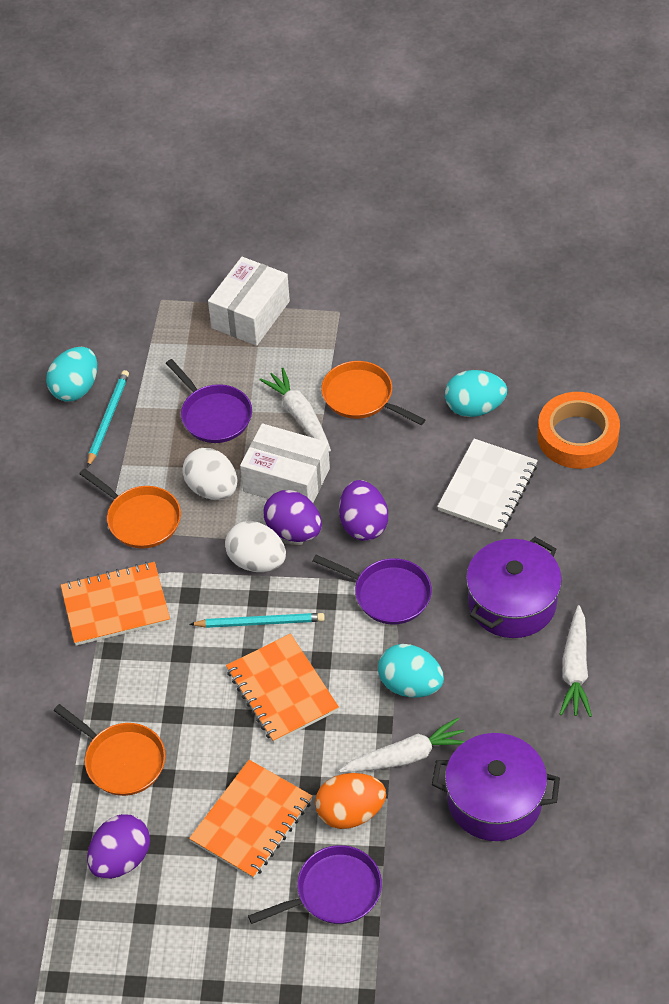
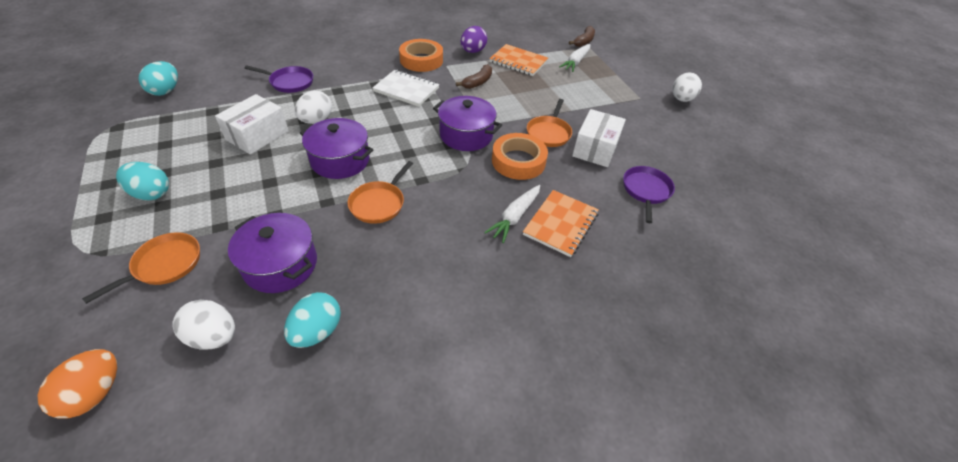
brown banana: 0 -> 2
orange notebook: 3 -> 2
orange tape: 1 -> 2
purple egg: 3 -> 1
purple pan: 3 -> 2
purple pot: 2 -> 3
turquoise pencil: 2 -> 0
white carrot: 3 -> 2
white egg: 2 -> 3

